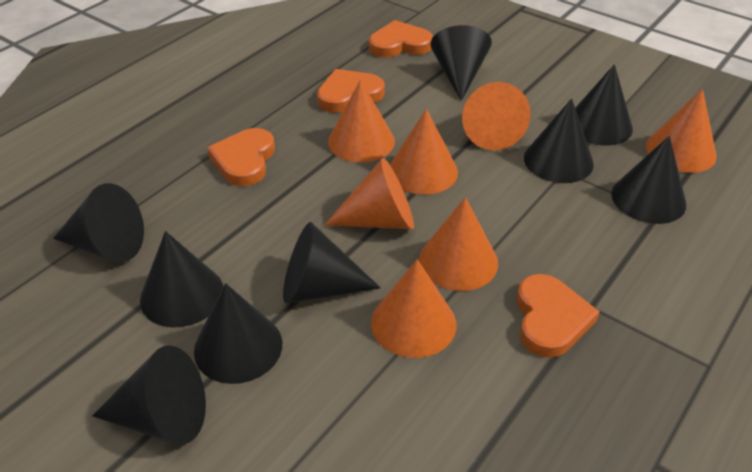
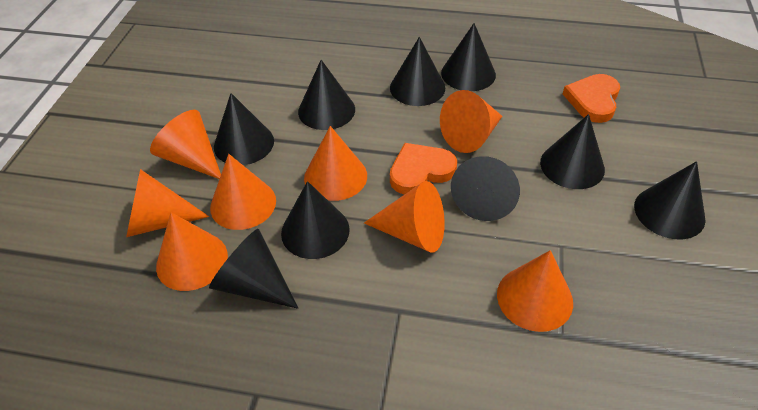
orange cone: 7 -> 8
orange heart: 4 -> 2

